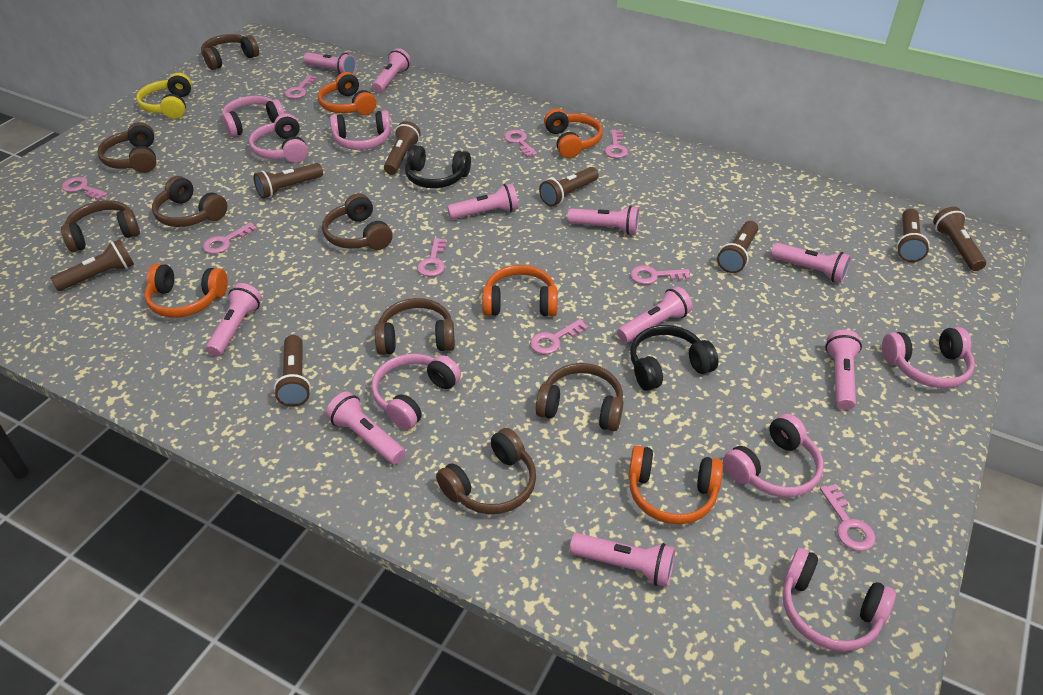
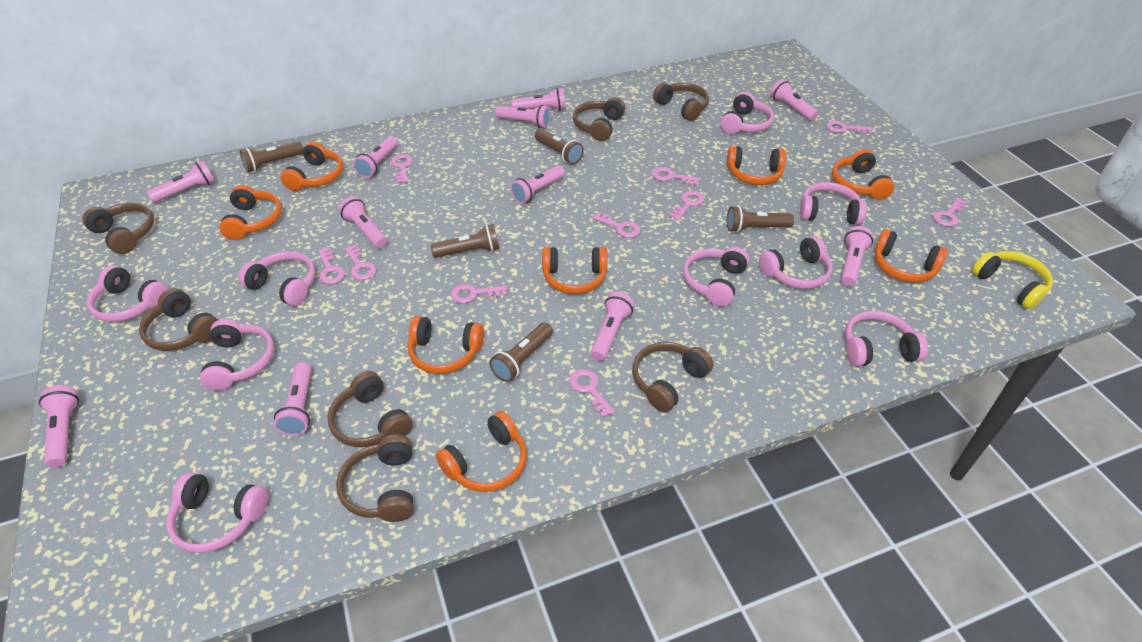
black headphones: 2 -> 0
brown flashlight: 8 -> 5
brown headphones: 8 -> 7
orange headphones: 5 -> 8
pink flashlight: 10 -> 11
pink headphones: 7 -> 9
pink key: 9 -> 10

